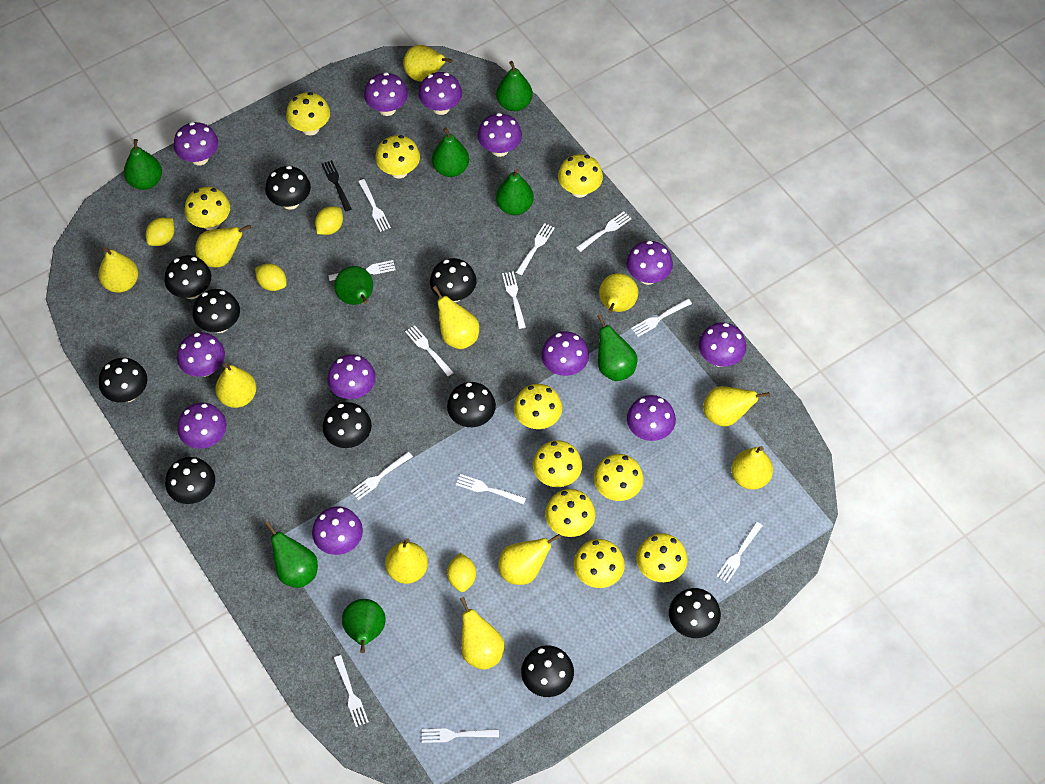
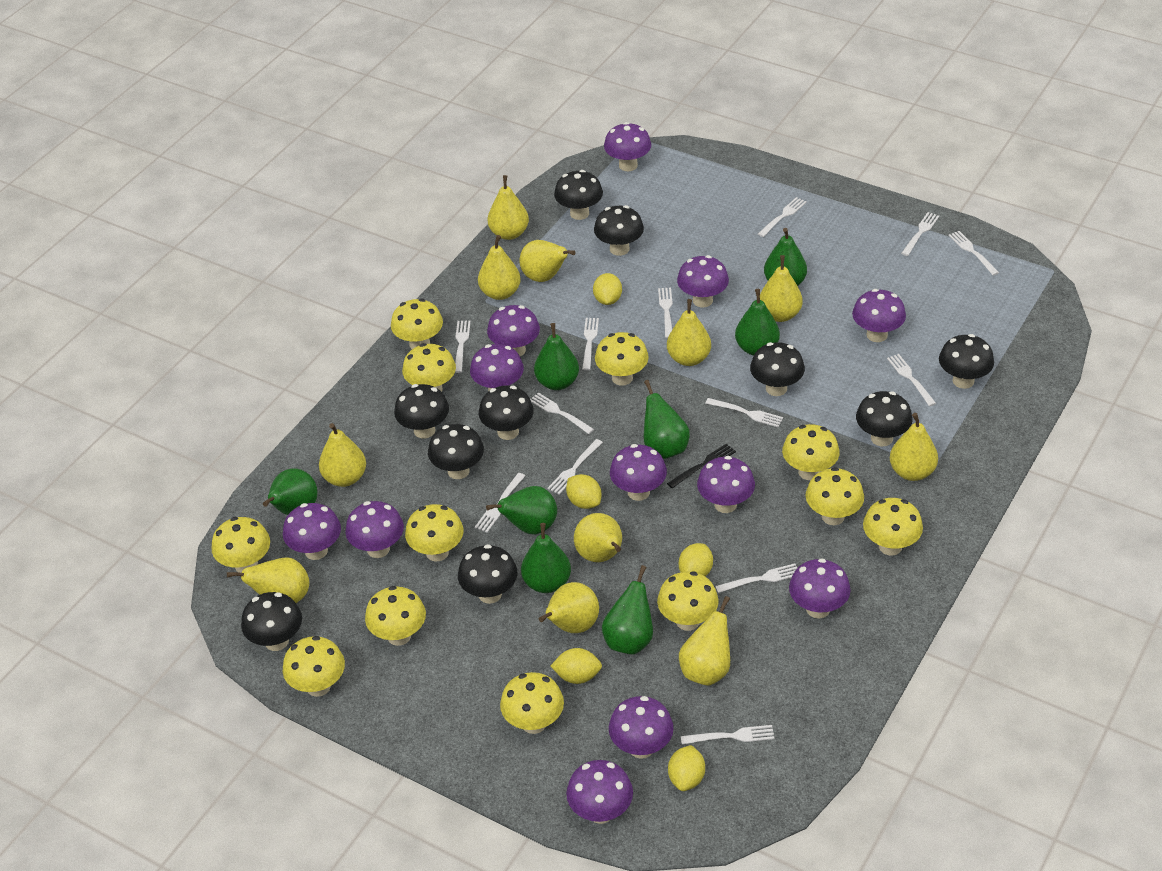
white fork: 12 -> 13
yellow lemon: 4 -> 5
yellow mushroom: 10 -> 12

